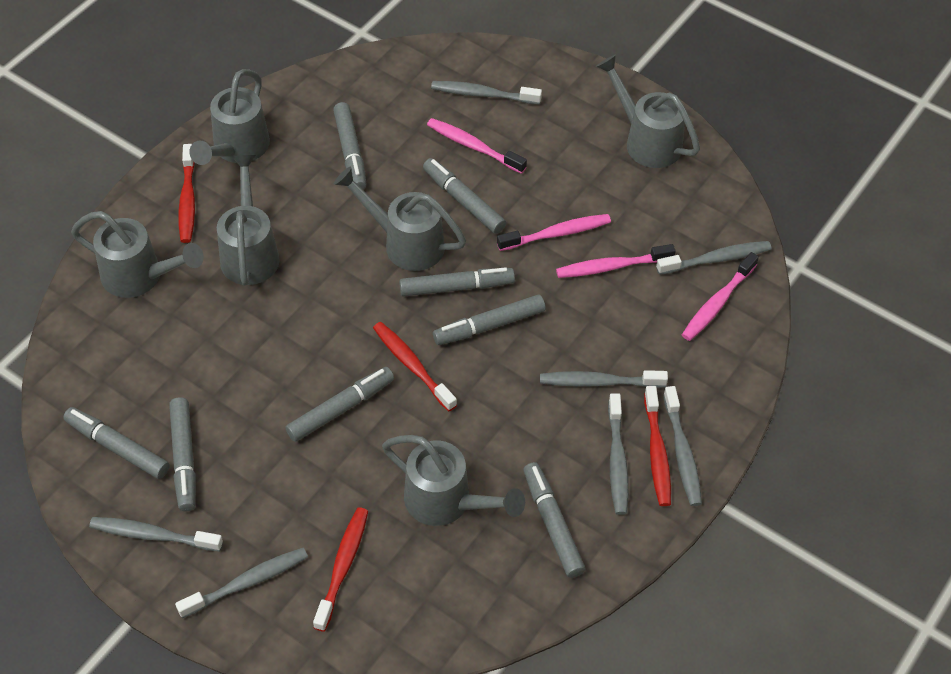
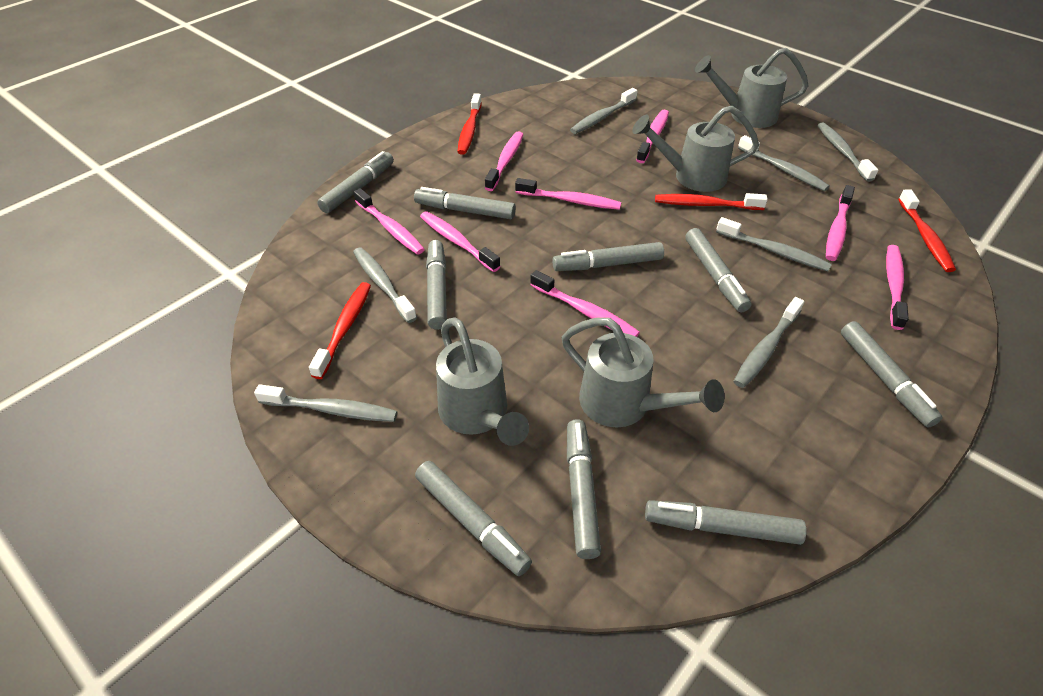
grey marker: 8 -> 9
grey watering can: 6 -> 4
pink toothbrush: 4 -> 8

